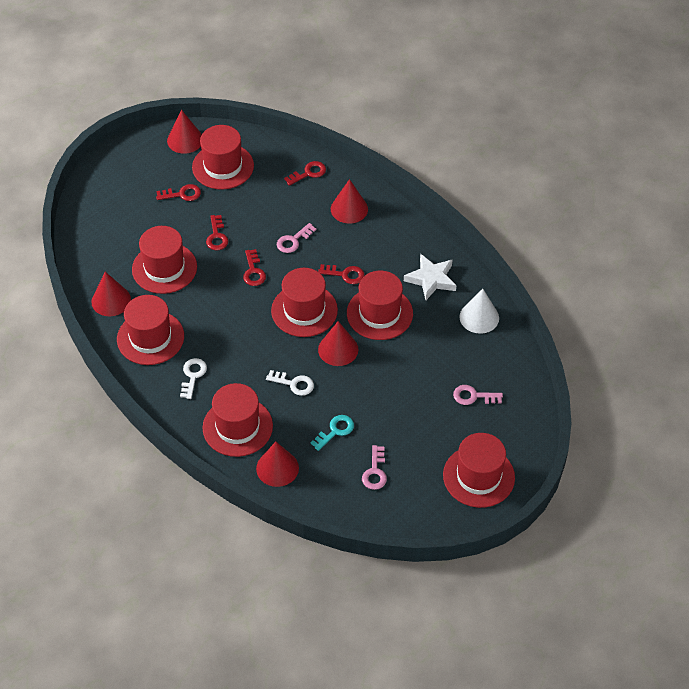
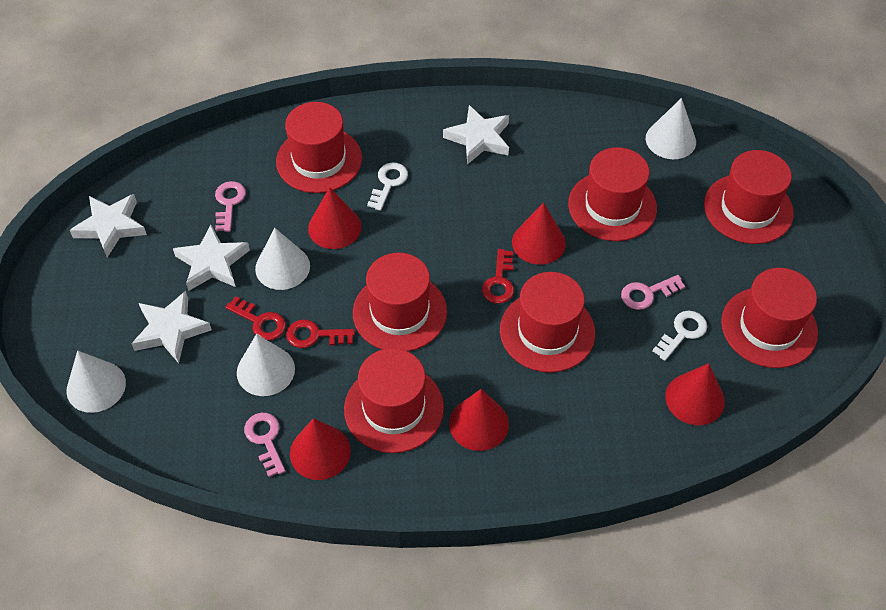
red key: 5 -> 3
turquoise key: 1 -> 0
white cone: 1 -> 4
white star: 1 -> 4

